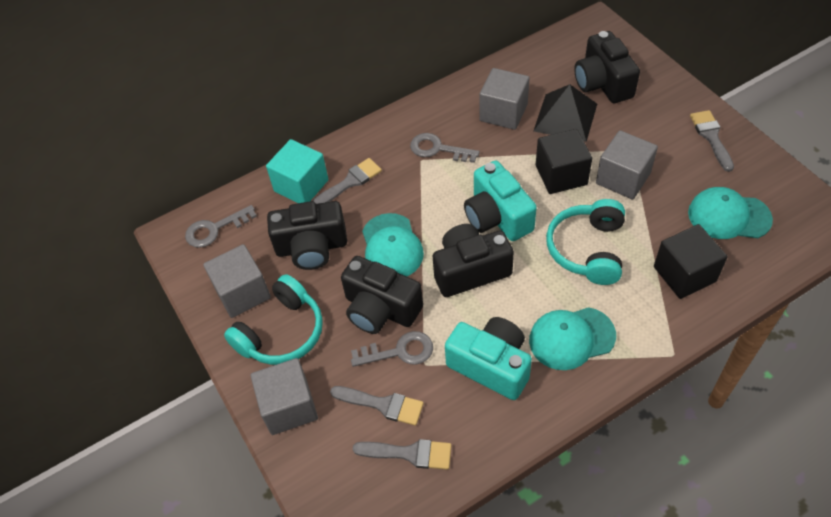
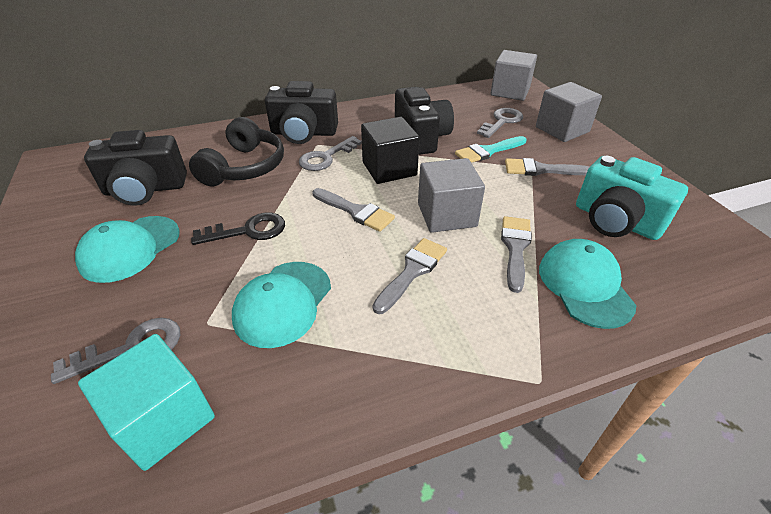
black camera: 4 -> 3
black cube: 2 -> 1
black headphones: 0 -> 1
black key: 0 -> 1
black pyramid: 1 -> 0
grey cube: 4 -> 3
turquoise brush: 0 -> 1
turquoise camera: 2 -> 1
turquoise headphones: 2 -> 0

